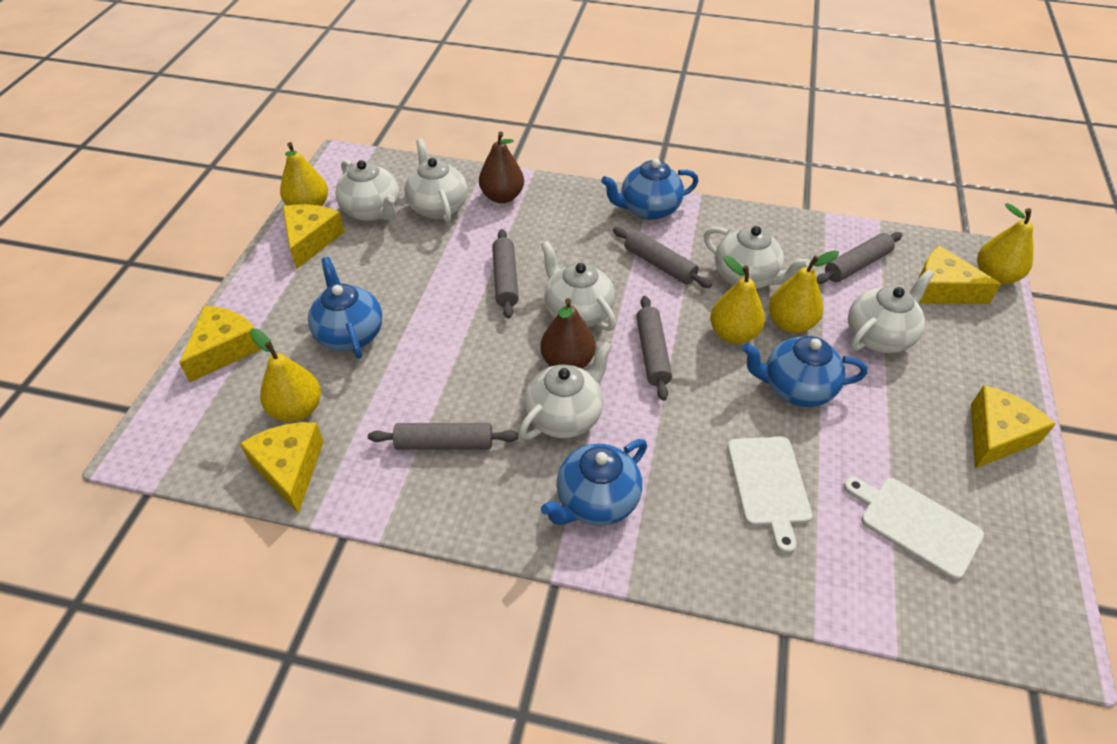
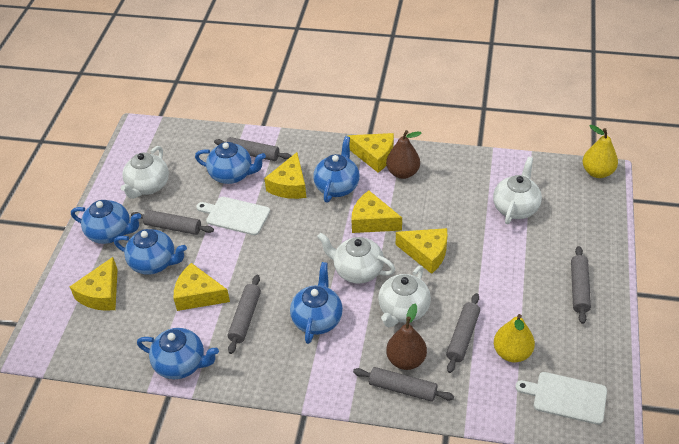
blue teapot: 4 -> 6
grey rolling pin: 5 -> 6
white teapot: 6 -> 4
yellow cheese: 5 -> 6
yellow pear: 5 -> 2

